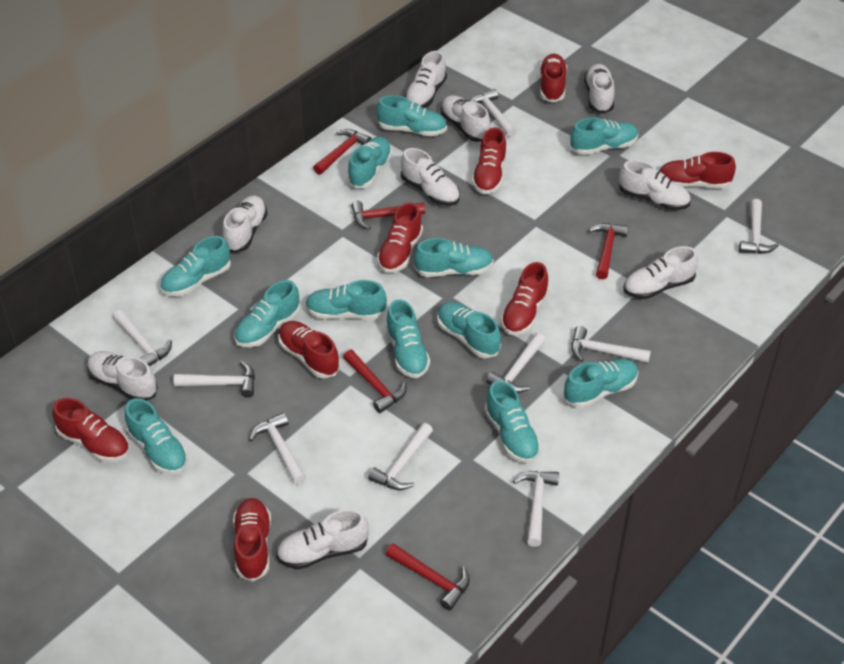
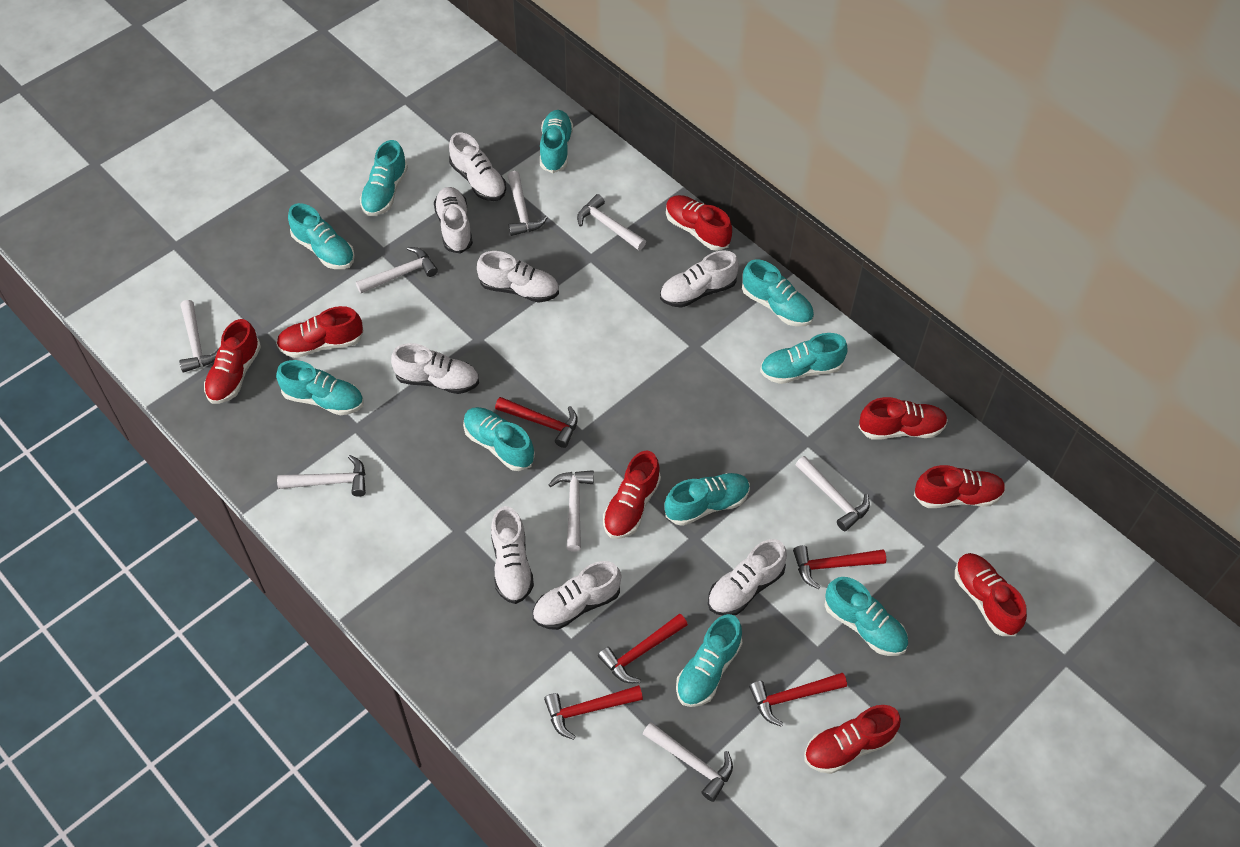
turquoise shoe: 12 -> 10
white hammer: 9 -> 8
white shoe: 9 -> 8

